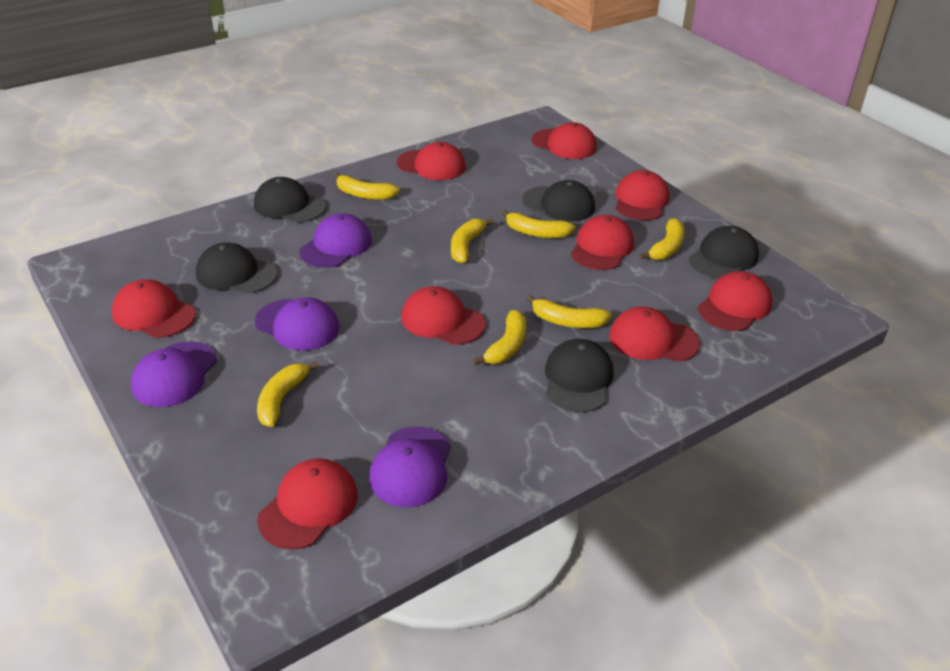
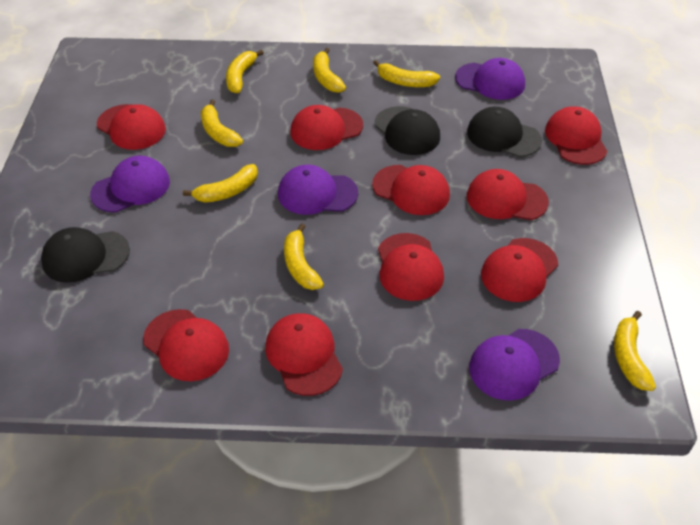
black cap: 5 -> 3

